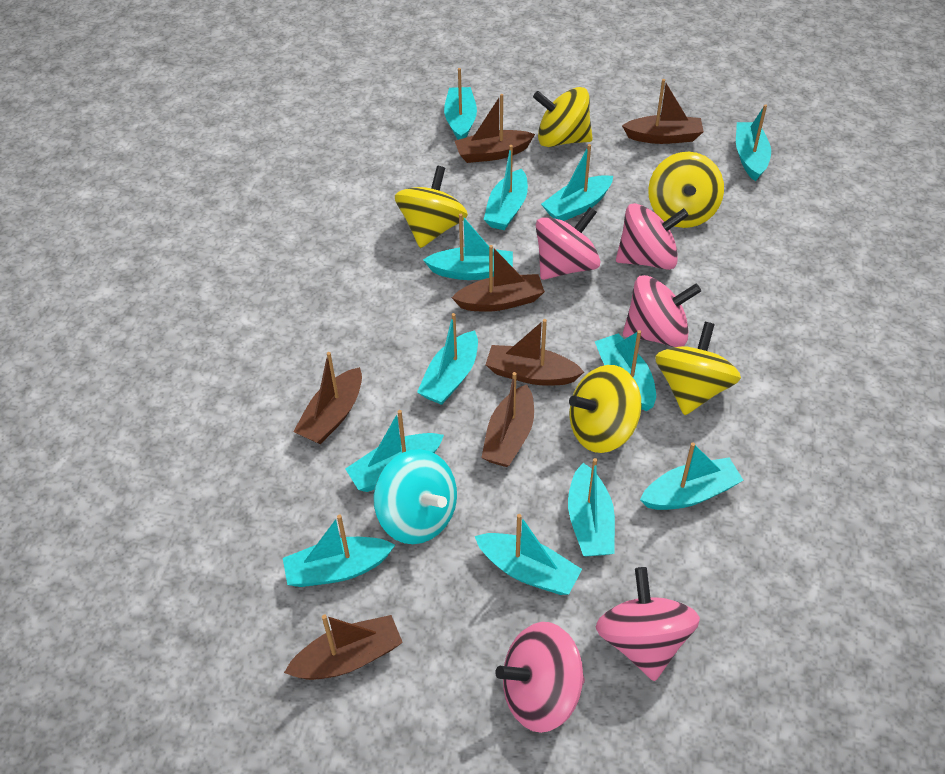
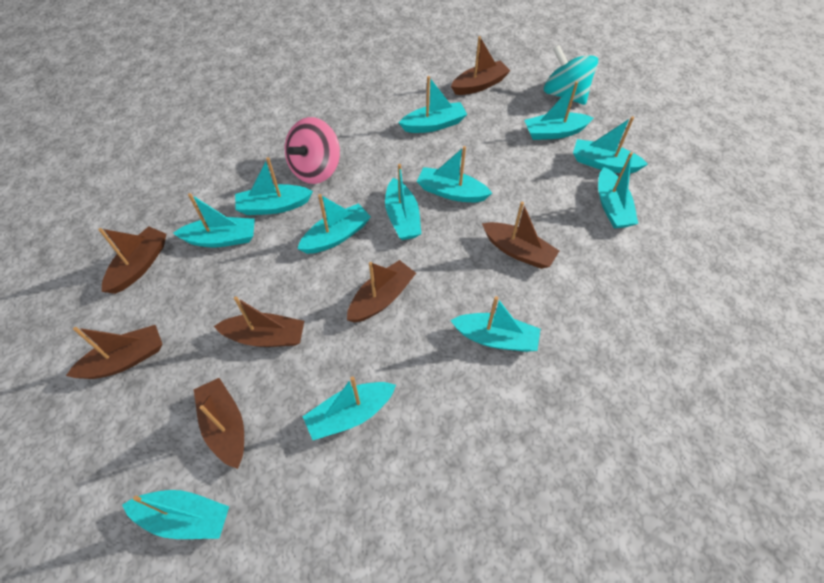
pink spinning top: 5 -> 1
yellow spinning top: 5 -> 0

